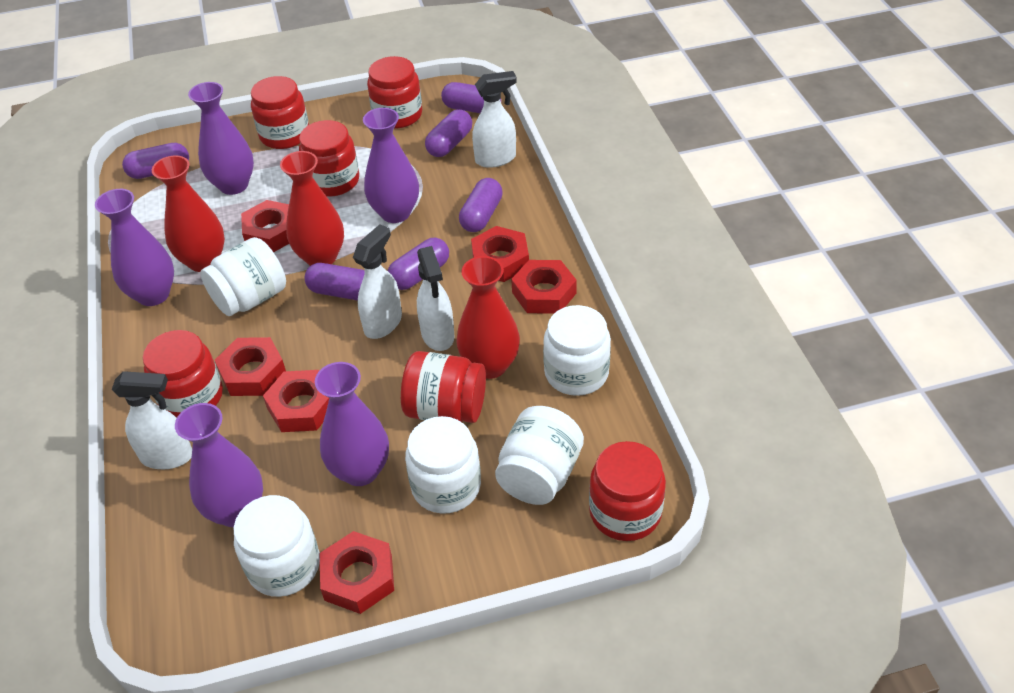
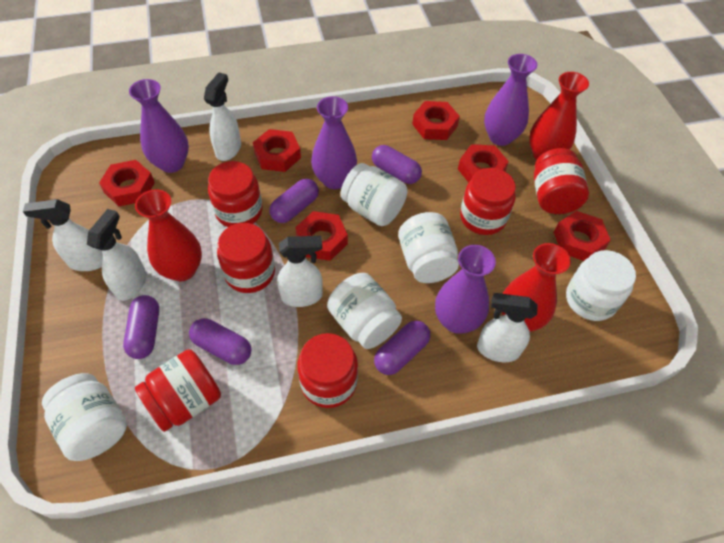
purple capsule: 6 -> 5
purple vase: 5 -> 4
white spray bottle: 4 -> 5

